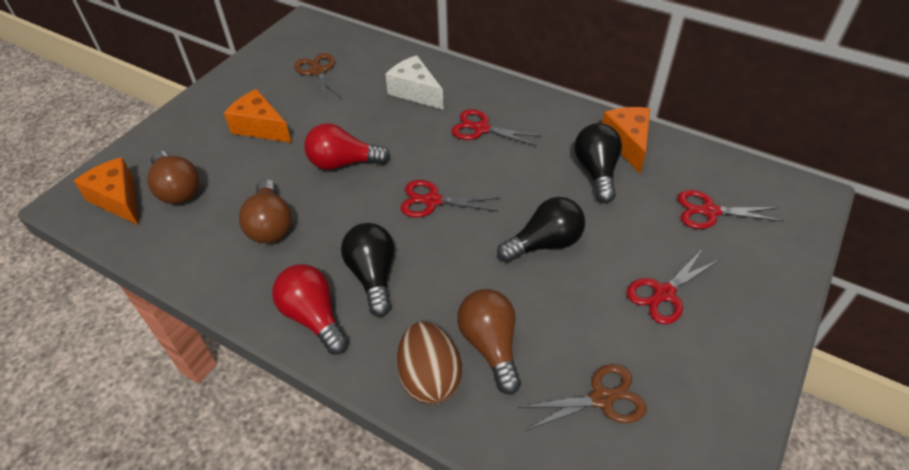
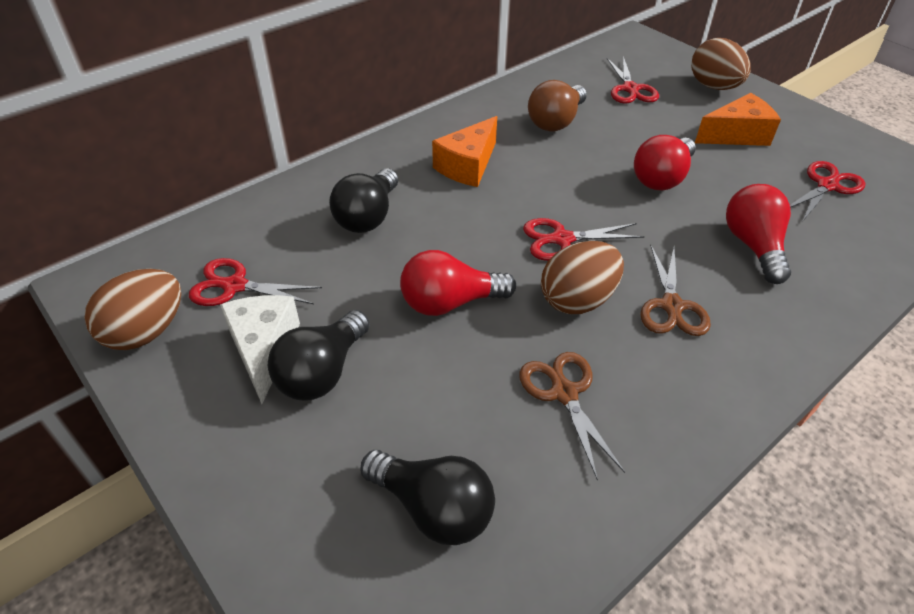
brown egg: 1 -> 3
brown light bulb: 3 -> 1
orange cheese: 3 -> 2
red light bulb: 2 -> 3

